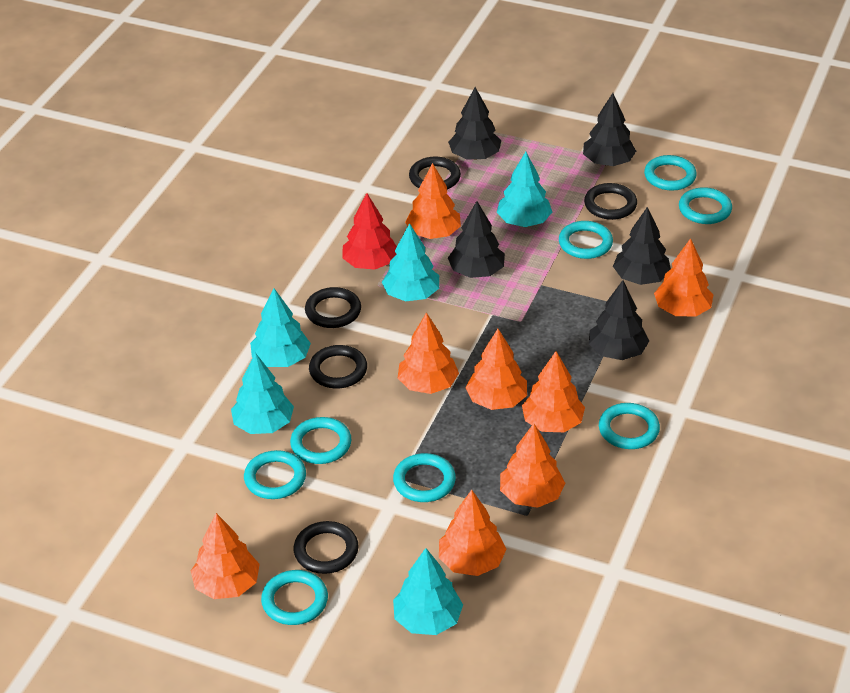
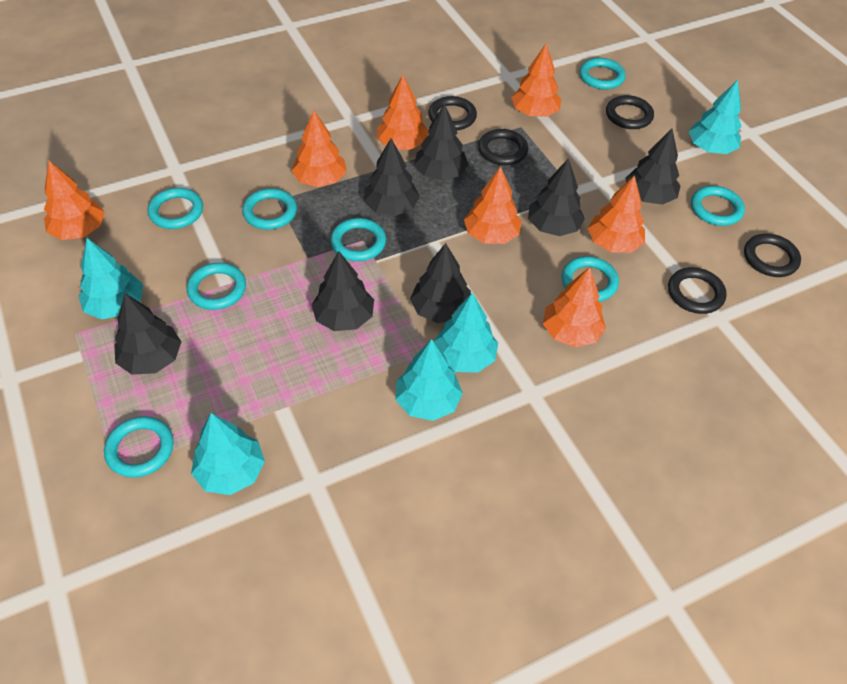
black tree: 5 -> 7
orange tree: 8 -> 7
red tree: 1 -> 0

